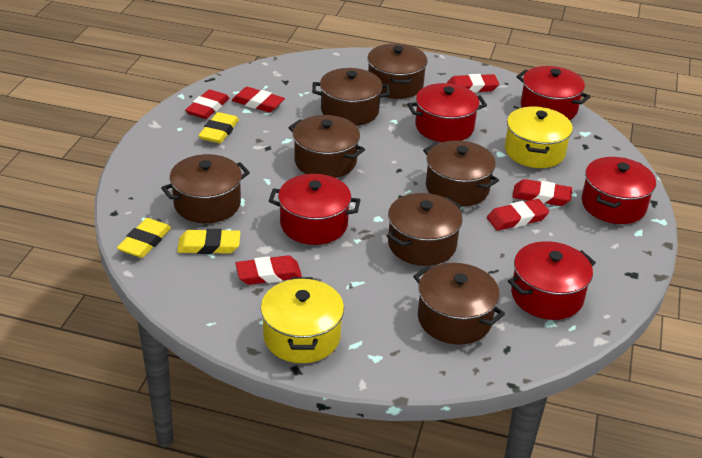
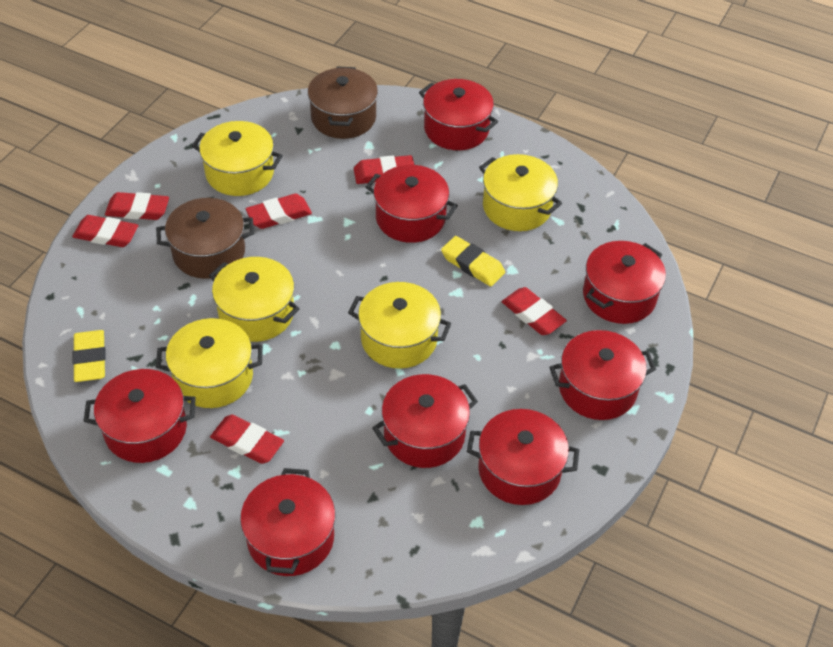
brown pot: 7 -> 2
red pot: 5 -> 8
yellow eraser: 3 -> 2
yellow pot: 2 -> 5

